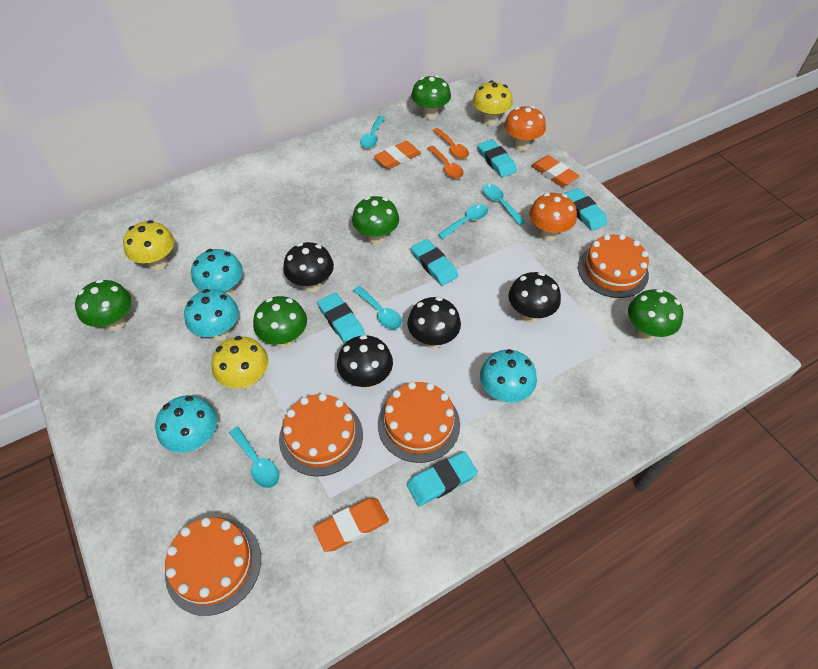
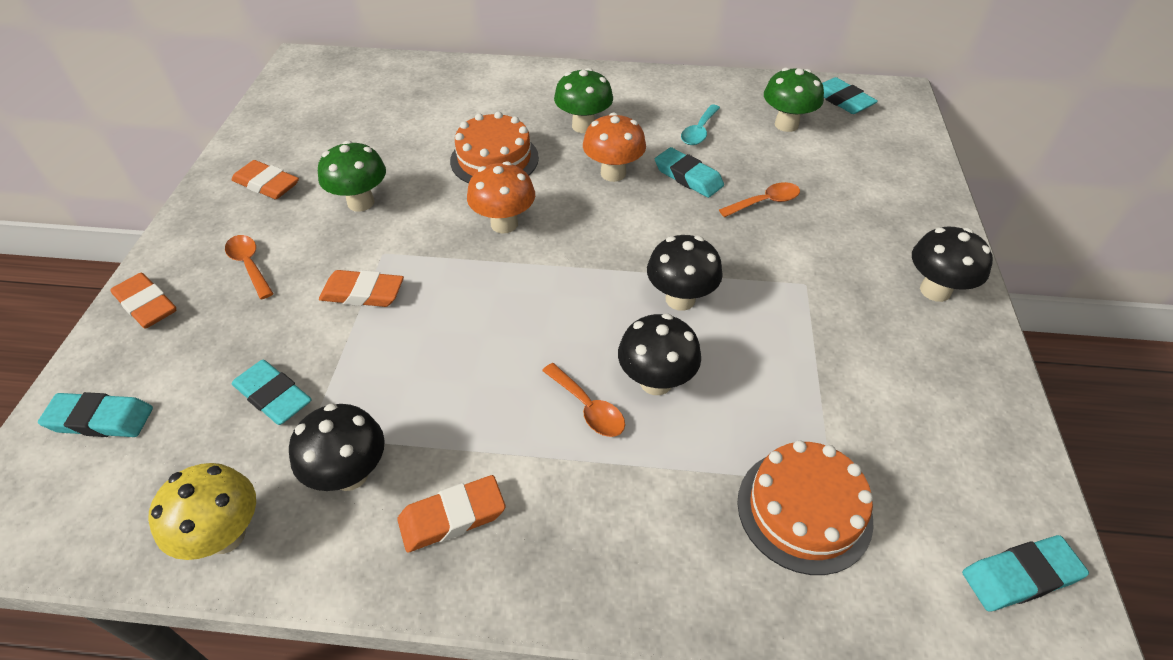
green mushroom: 5 -> 3
orange cake: 4 -> 2
orange eraser: 3 -> 4
orange spoon: 2 -> 3
turquoise mushroom: 4 -> 0
turquoise spoon: 5 -> 1
yellow mushroom: 3 -> 1

